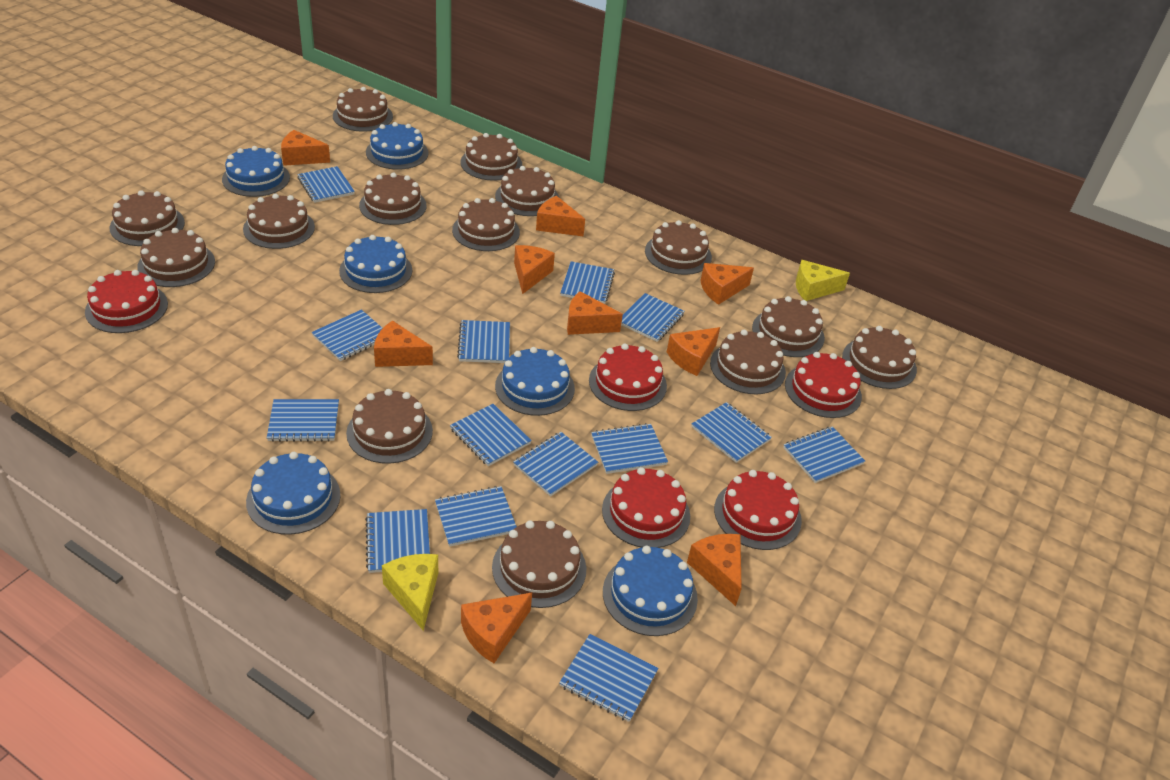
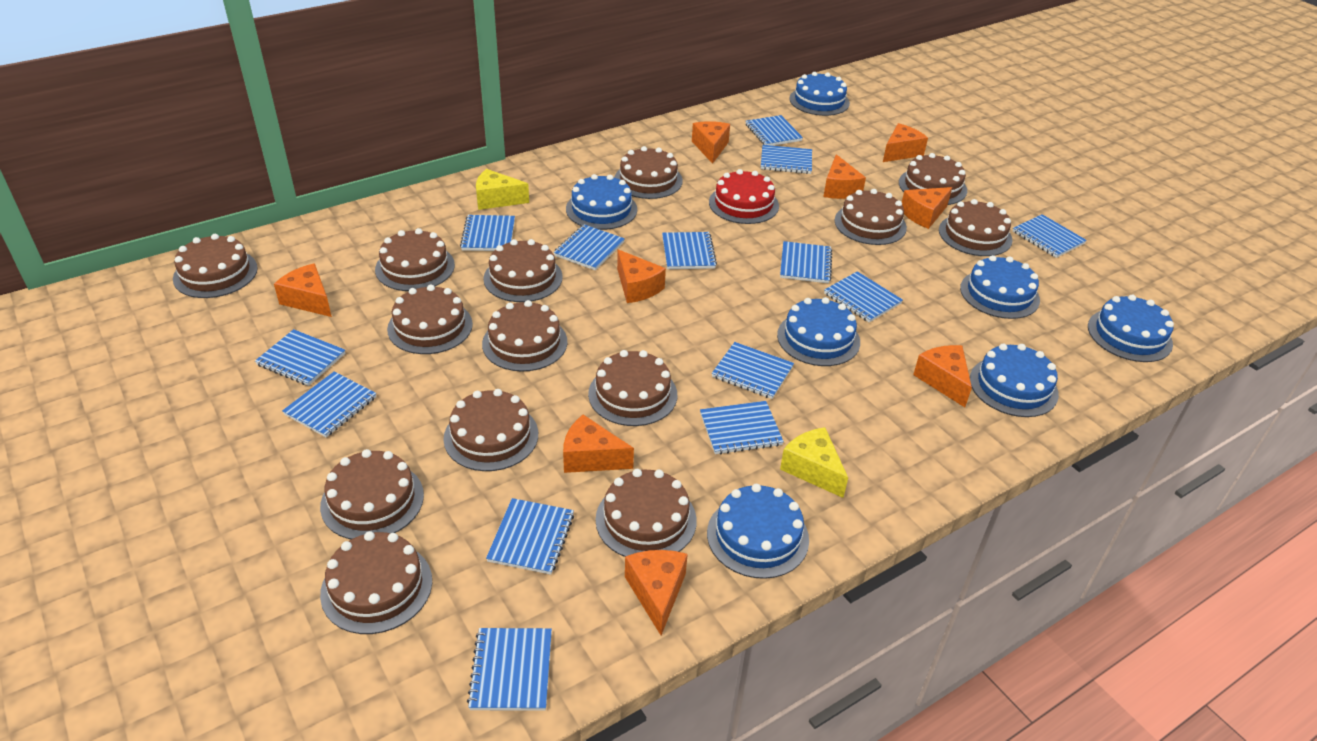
blue cake: 6 -> 7
red cake: 5 -> 1

